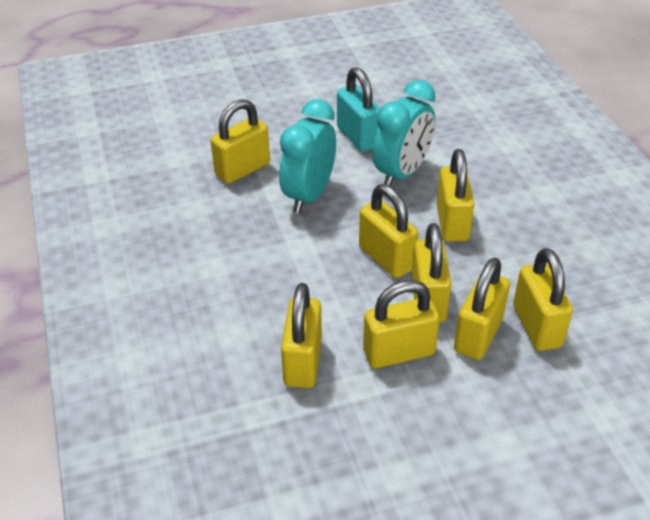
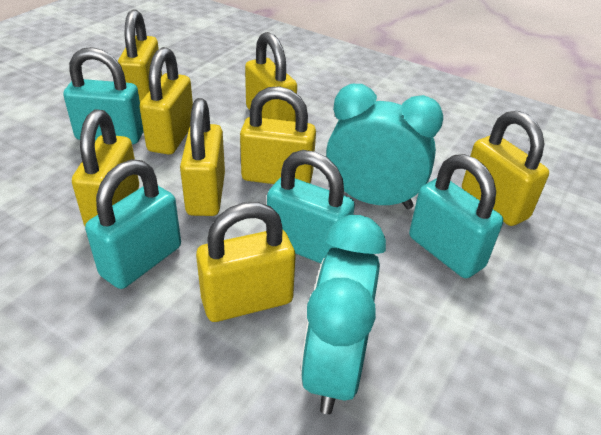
turquoise padlock: 1 -> 4

